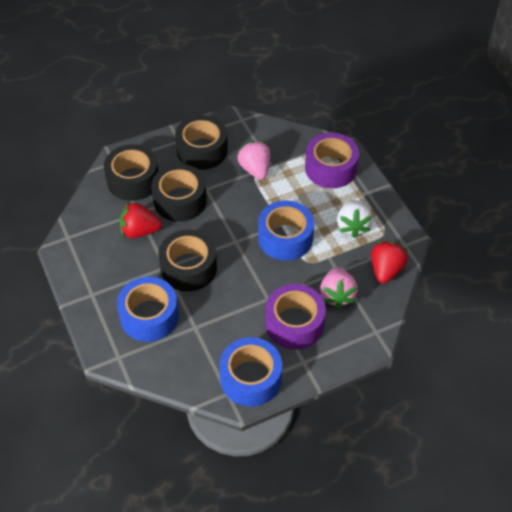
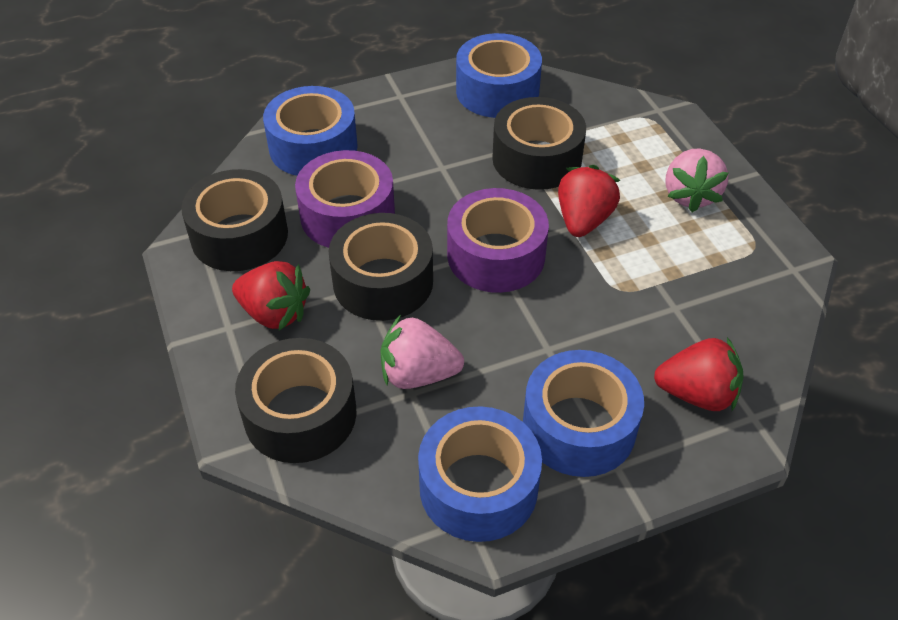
blue tape: 3 -> 4
red strawberry: 2 -> 3
white strawberry: 1 -> 0

